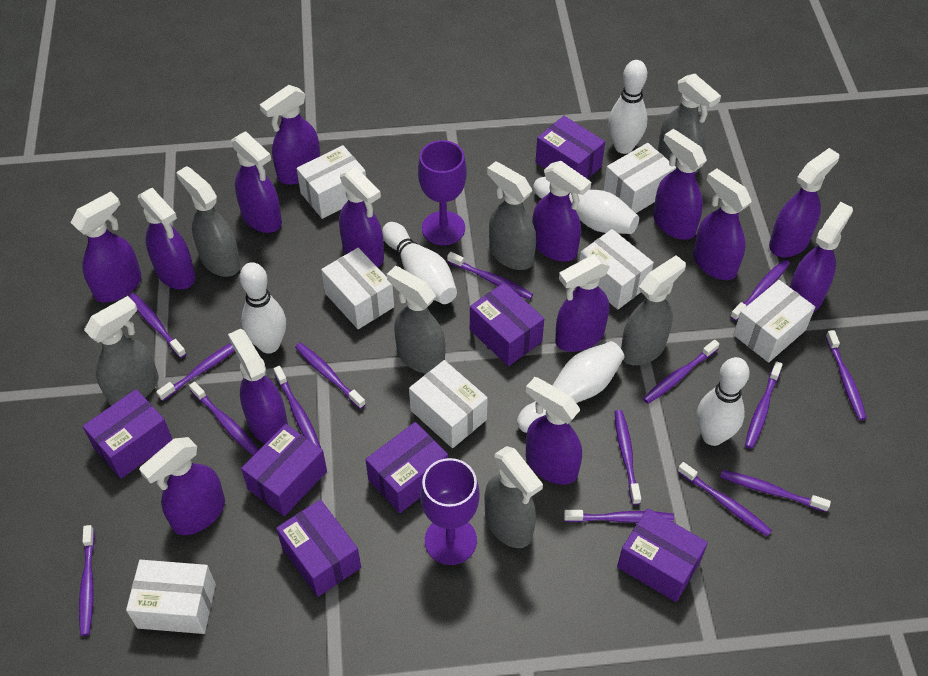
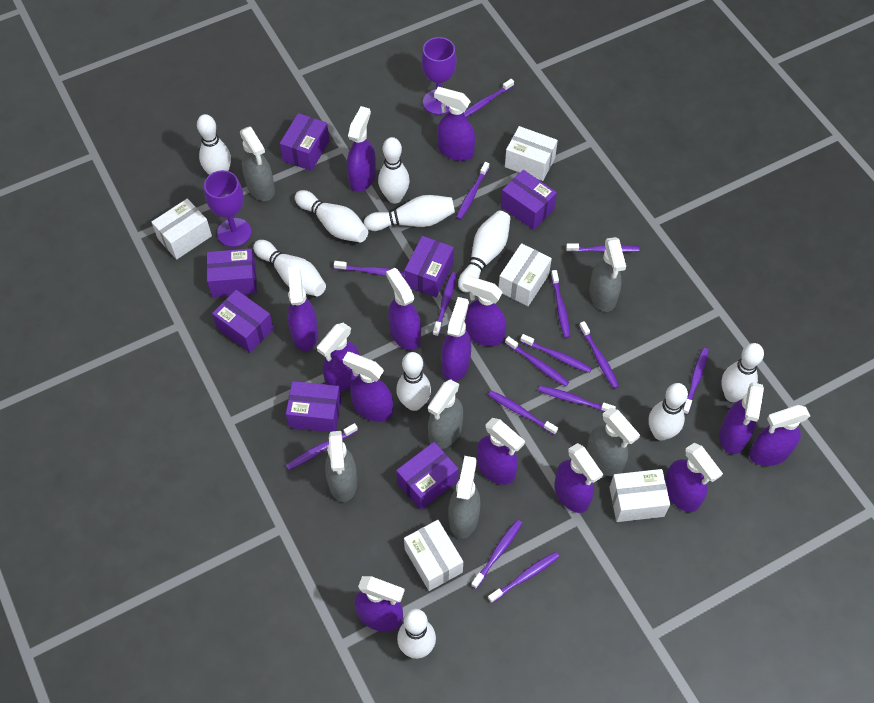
grey spray bottle: 7 -> 6
white bowling pin: 6 -> 10
white box: 7 -> 5

